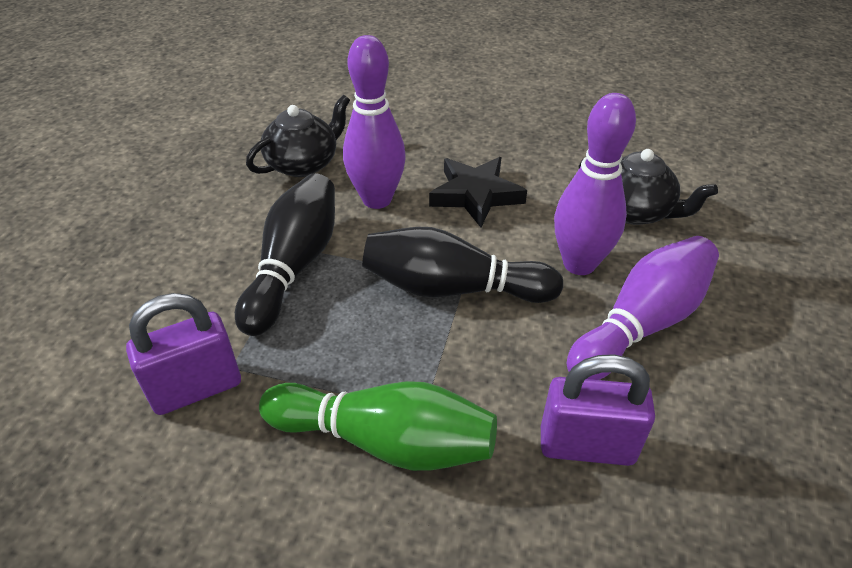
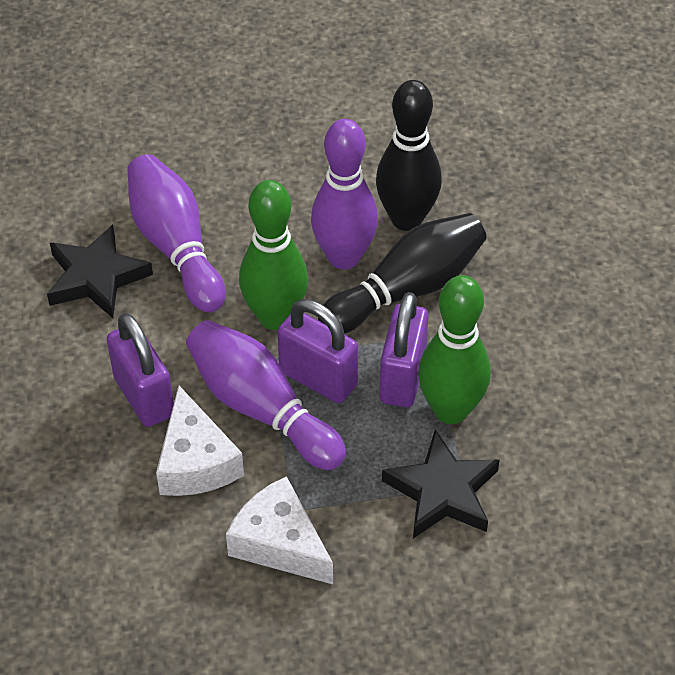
black star: 1 -> 2
black teapot: 2 -> 0
green bowling pin: 1 -> 2
purple padlock: 2 -> 3
white cheese: 0 -> 2

